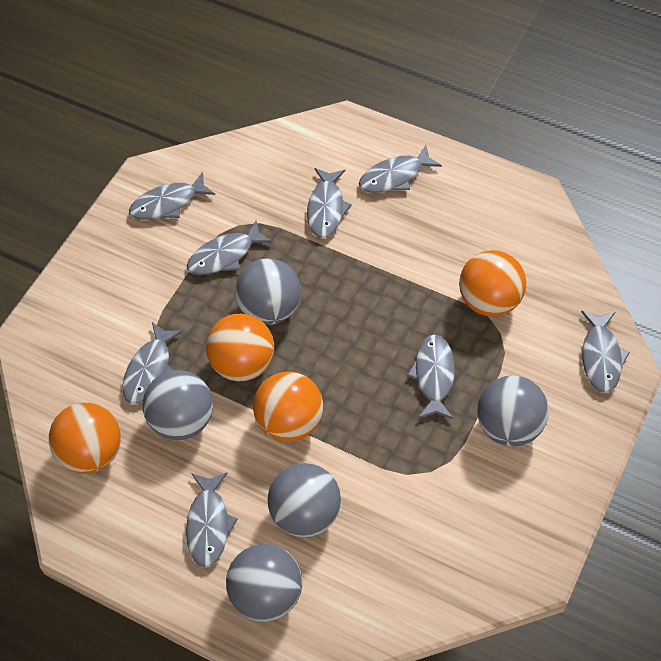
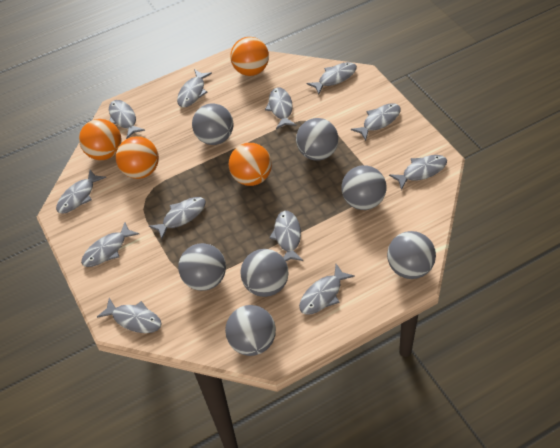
grey ball: 5 -> 7
grey fish: 8 -> 12

